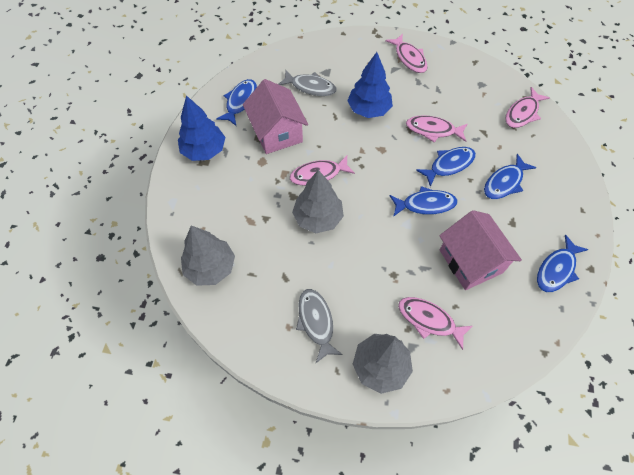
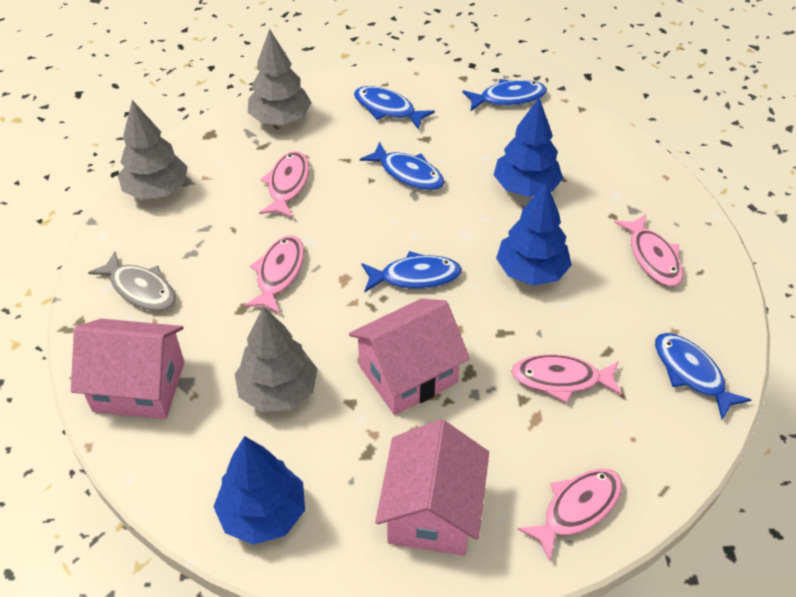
blue tree: 2 -> 3
grey fish: 2 -> 1
pink house: 2 -> 3

